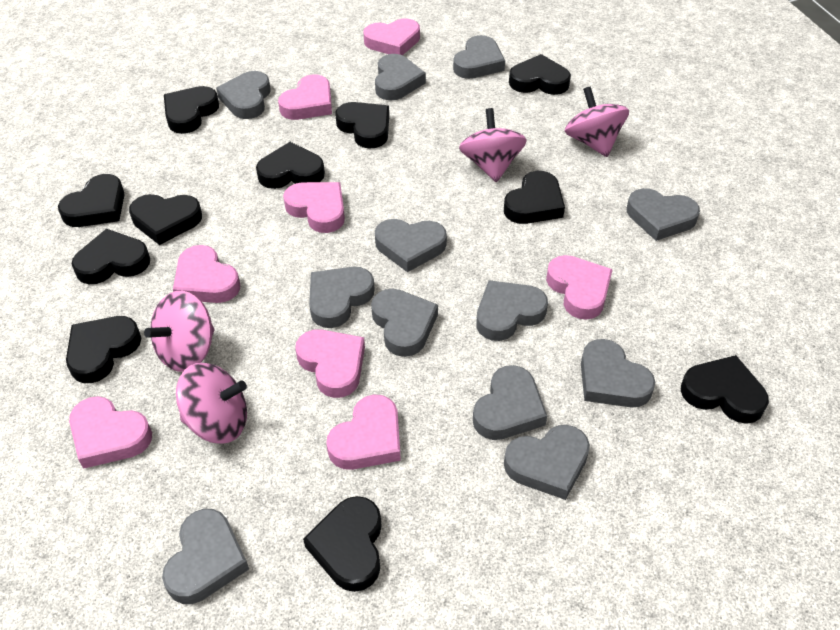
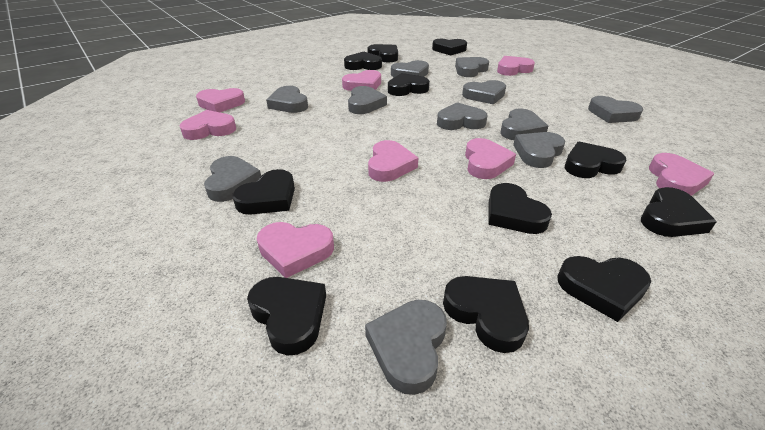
grey heart: 12 -> 11
pink spinning top: 4 -> 0

